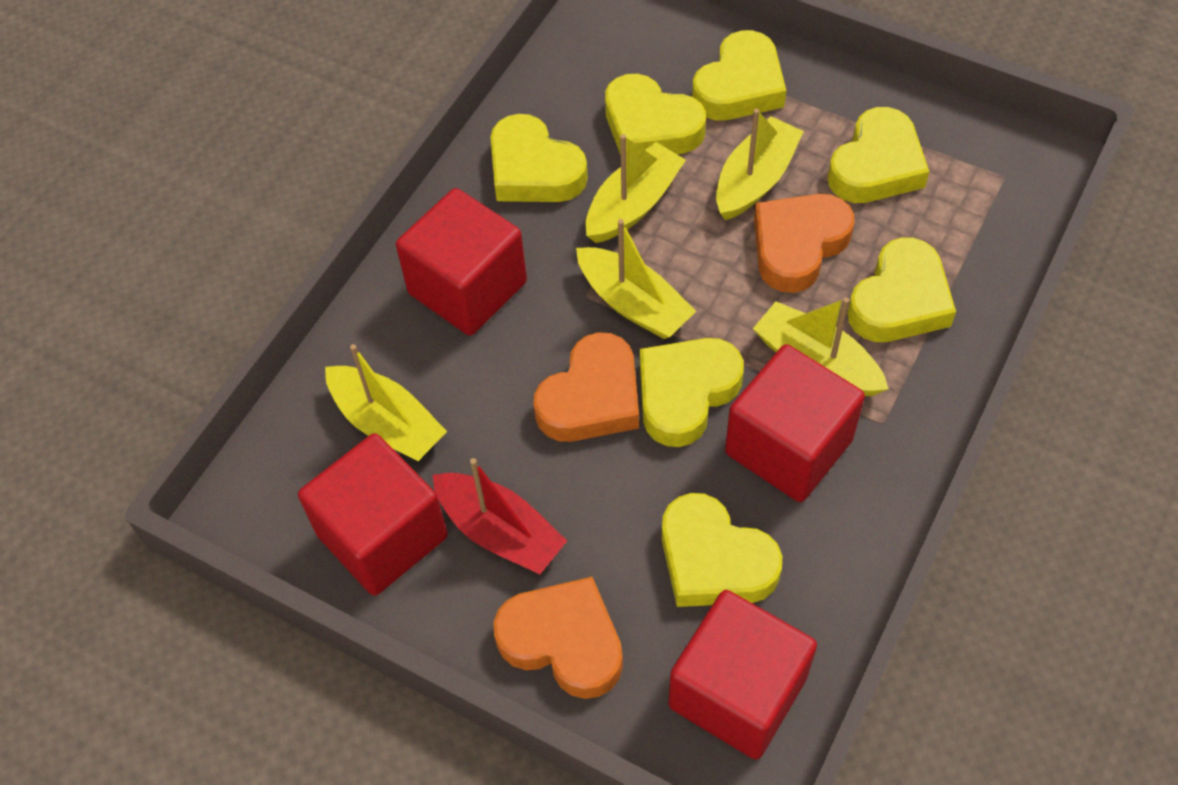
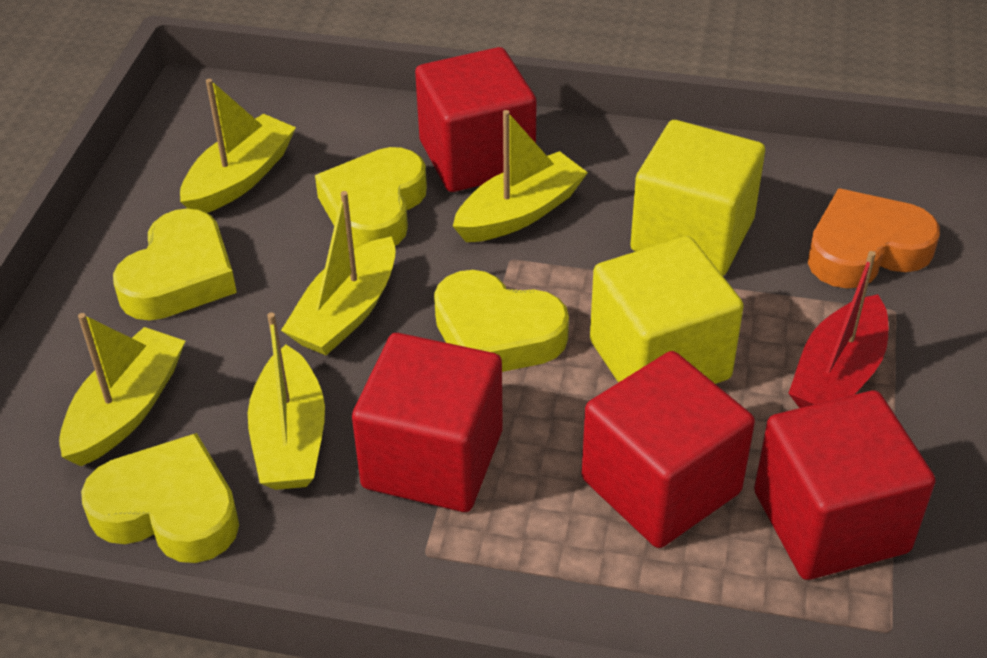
orange heart: 3 -> 1
yellow cube: 0 -> 2
yellow heart: 7 -> 4

